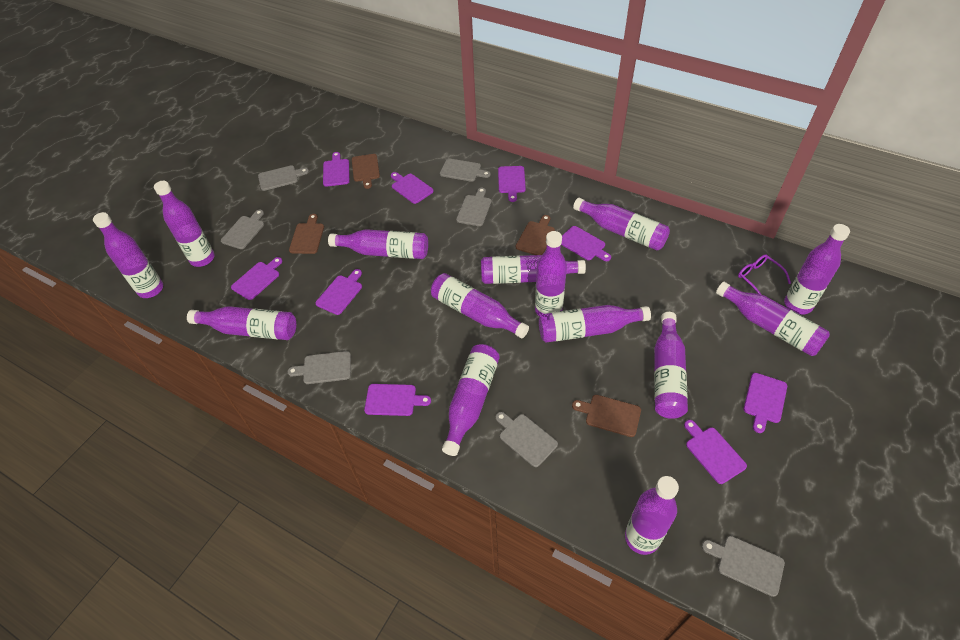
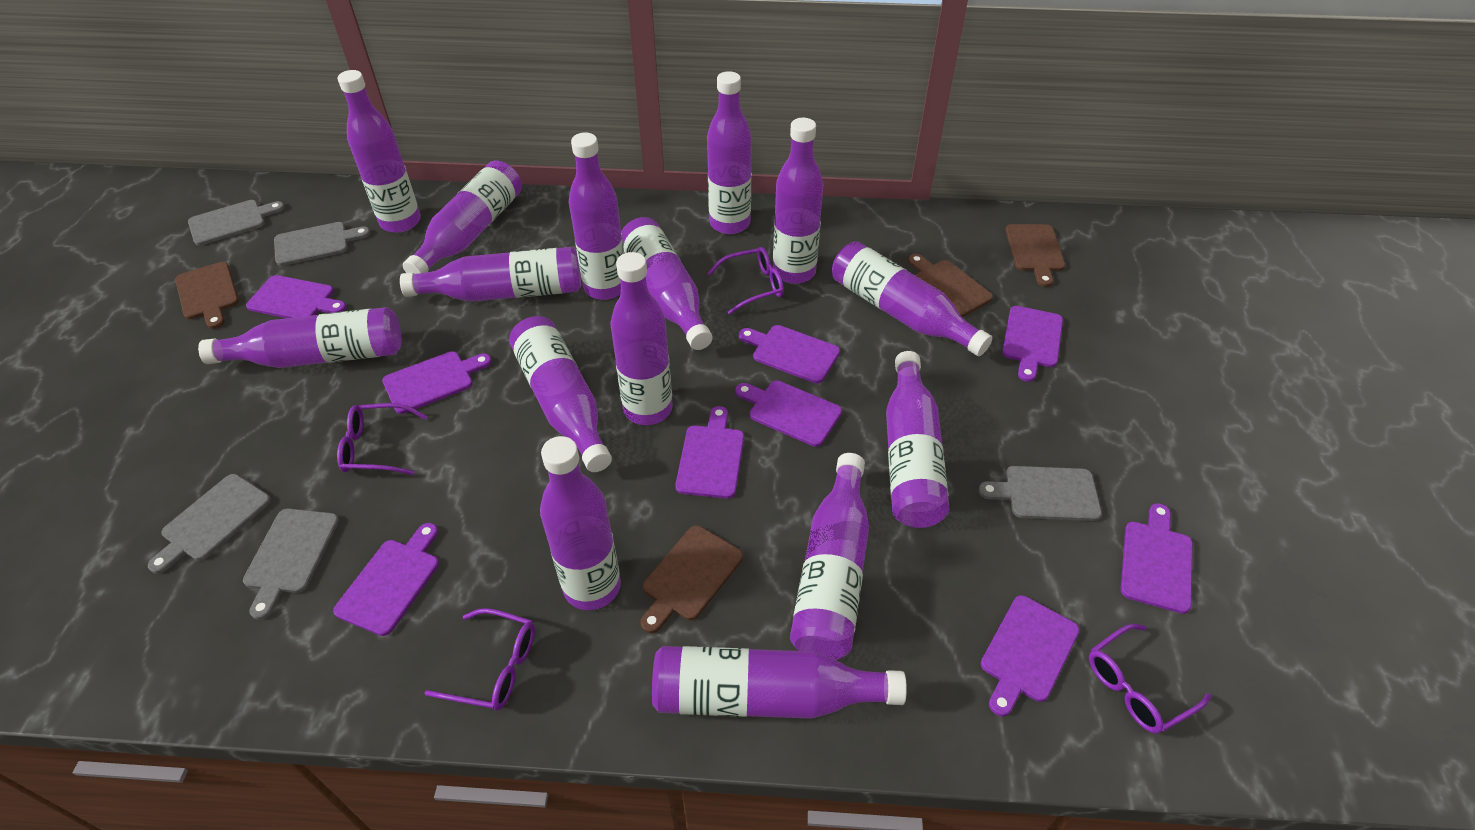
grey cutting board: 7 -> 5
purple bottle: 14 -> 15
purple glasses: 1 -> 4

